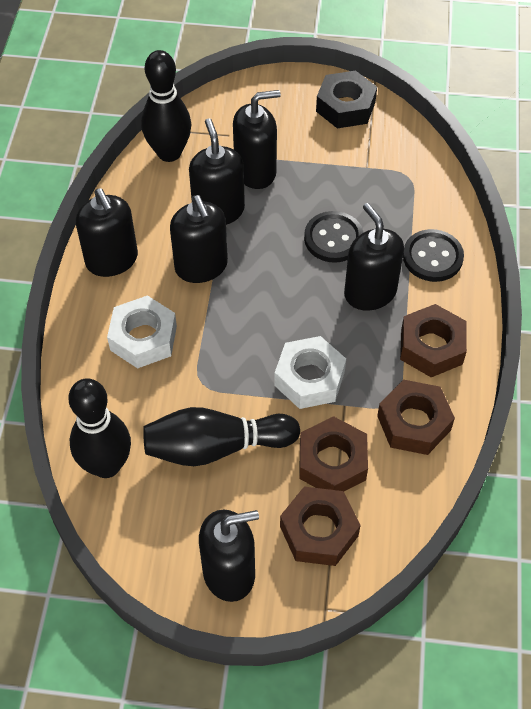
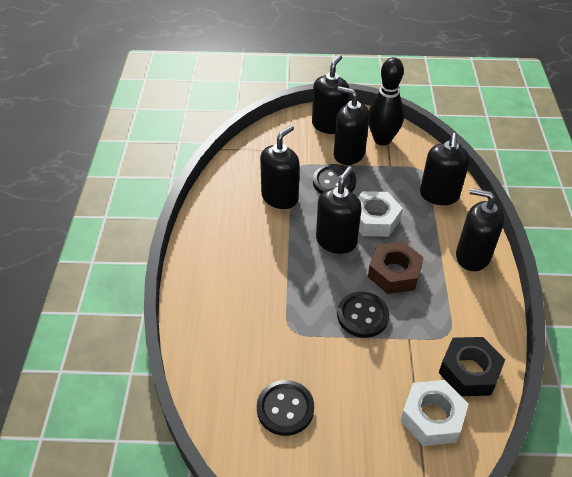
black bowling pin: 3 -> 1
black button: 2 -> 3
brown nut: 4 -> 1

